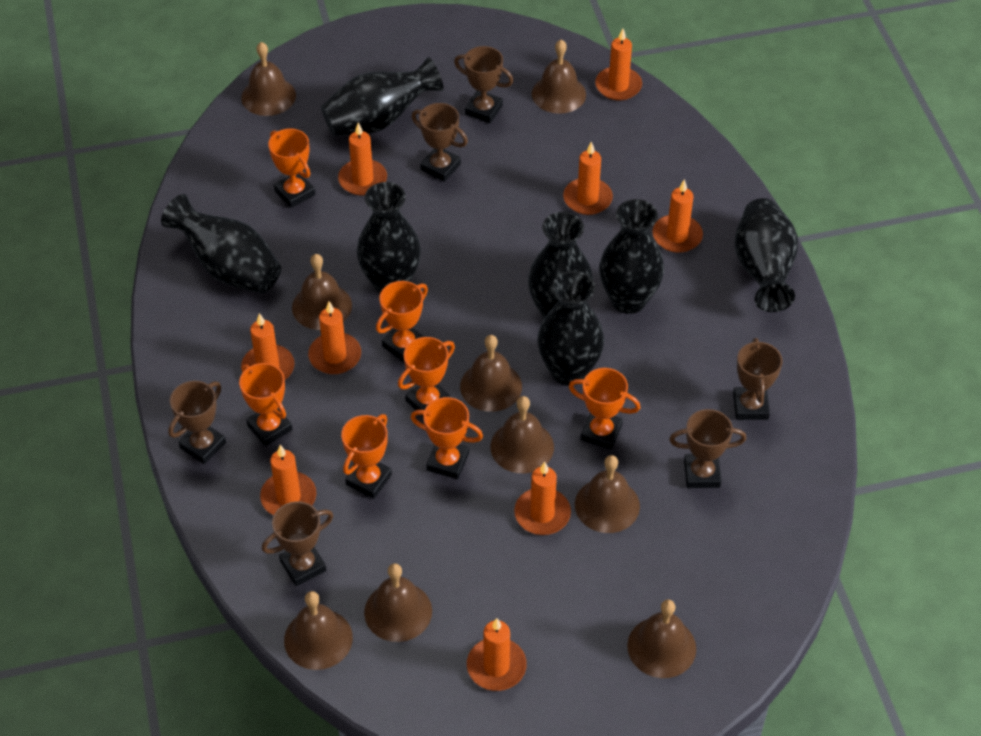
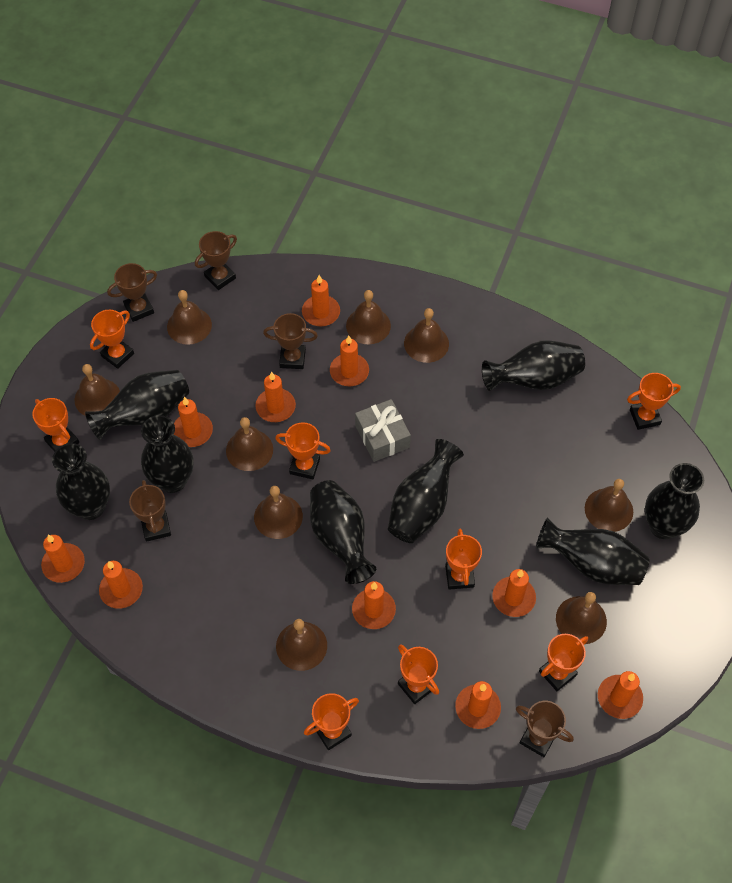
black vase: 7 -> 8
brown trophy: 6 -> 5
grey gift: 0 -> 1
orange candle: 9 -> 10
orange trophy: 7 -> 8

